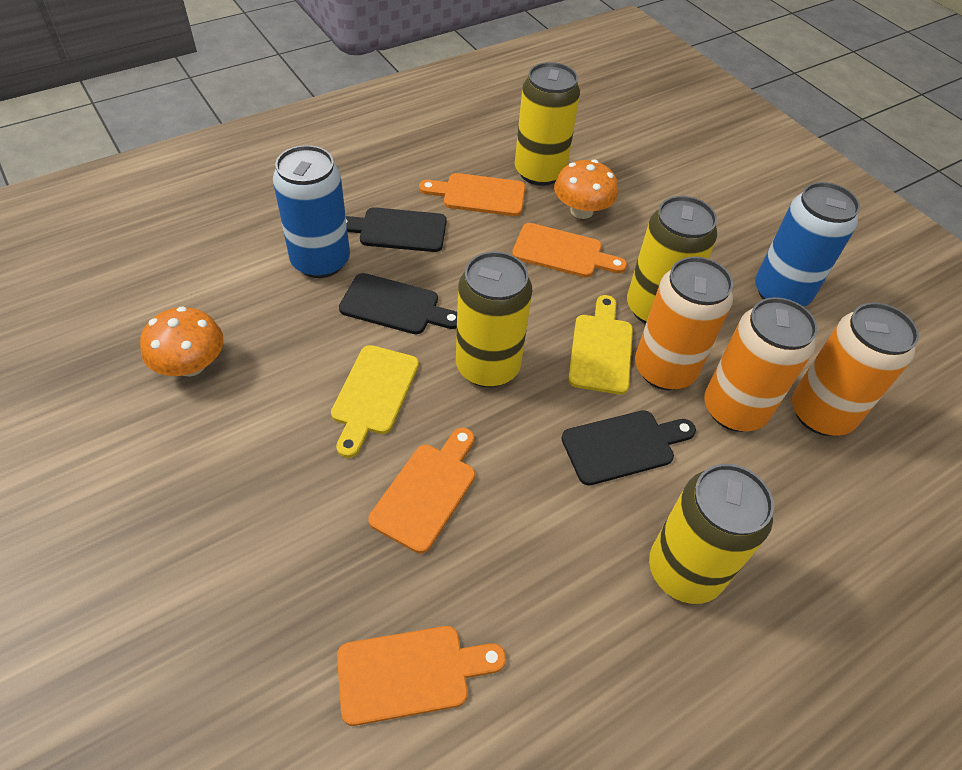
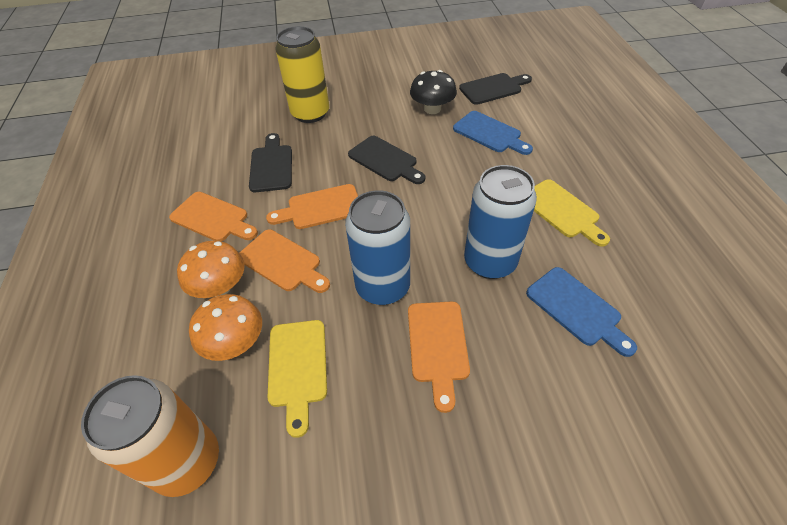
black mushroom: 0 -> 1
blue cutting board: 0 -> 2
orange can: 3 -> 1
yellow can: 4 -> 1

